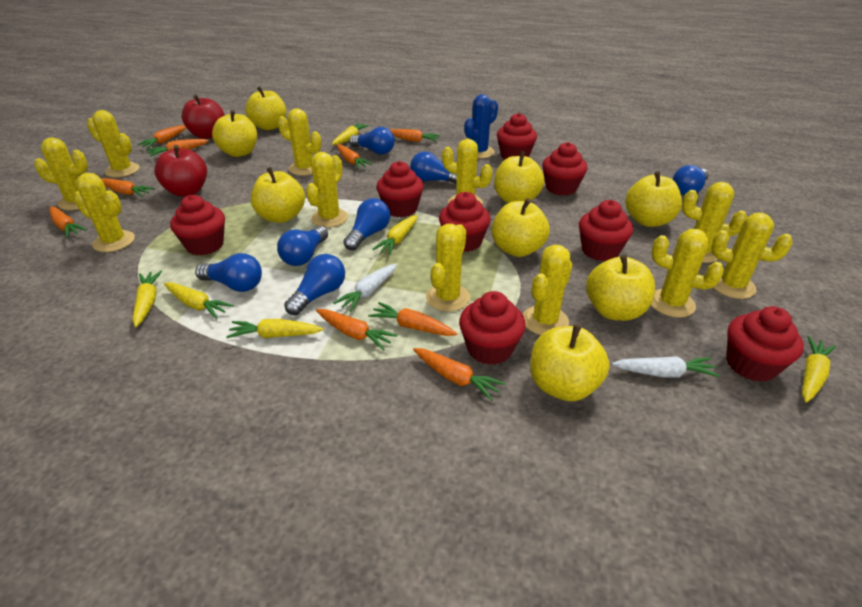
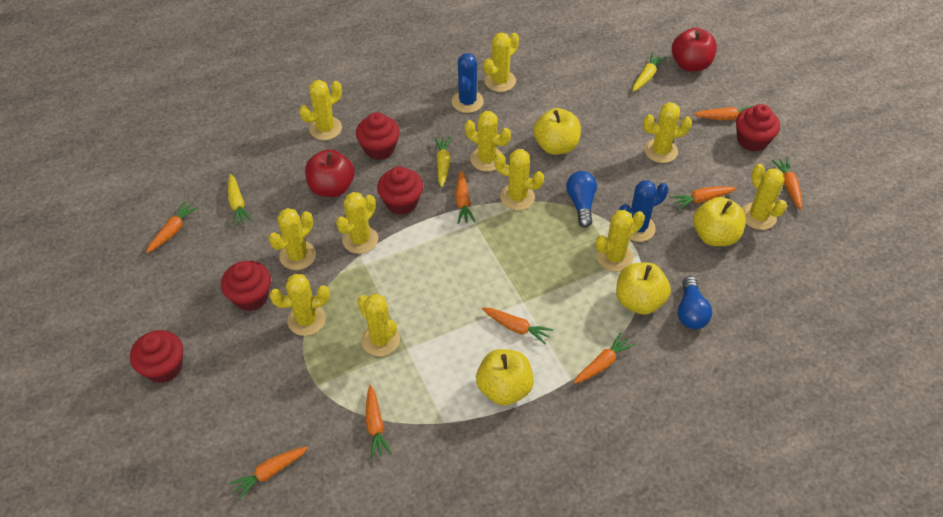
blue cactus: 1 -> 2
blue light bulb: 7 -> 2
red cupcake: 8 -> 5
white carrot: 2 -> 0
yellow apple: 8 -> 4
yellow carrot: 6 -> 3

